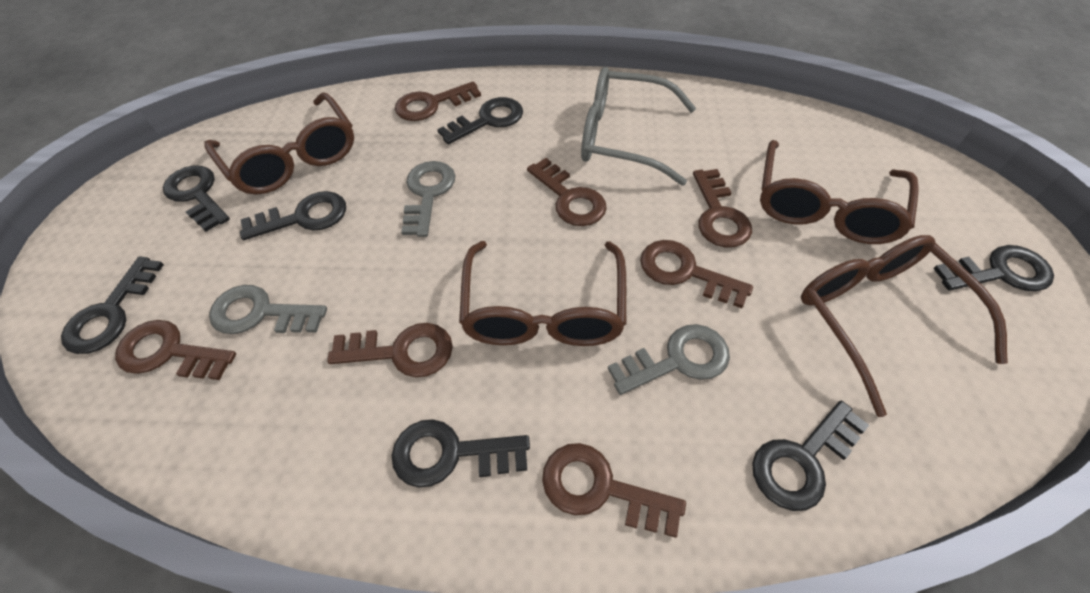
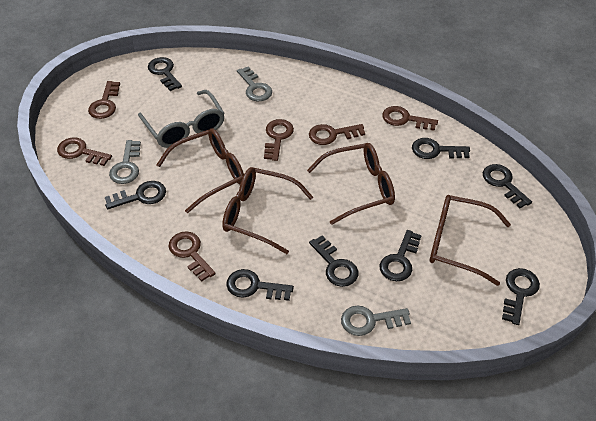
black key: 7 -> 8
brown key: 7 -> 6

